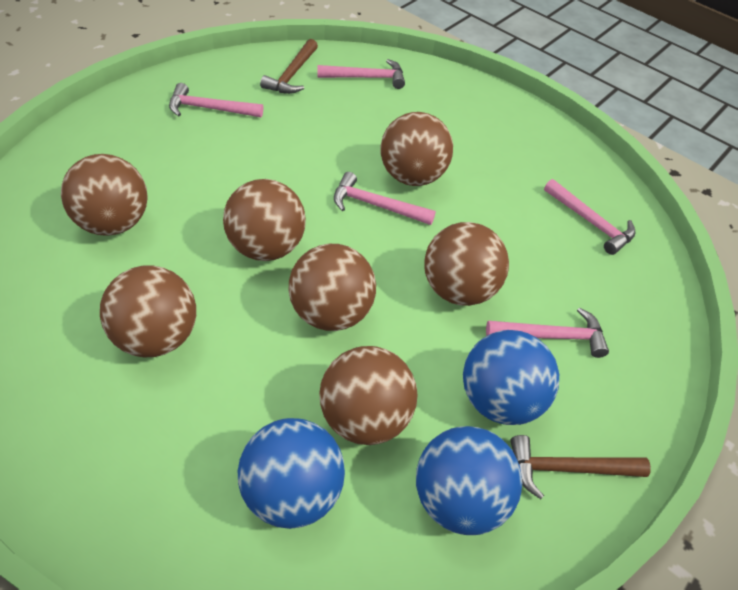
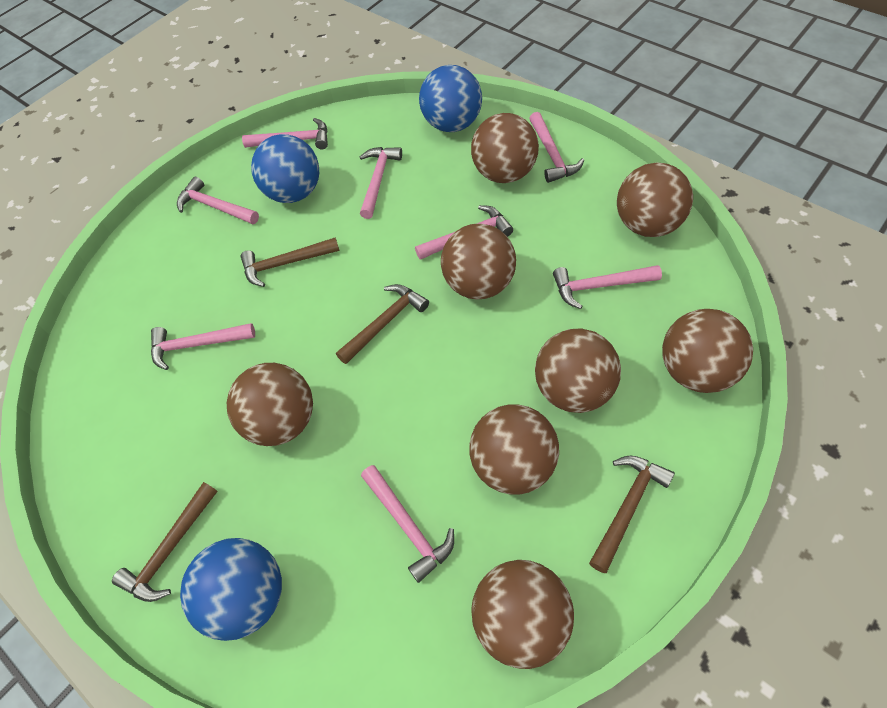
brown ball: 7 -> 8
brown hammer: 2 -> 4
pink hammer: 5 -> 8

